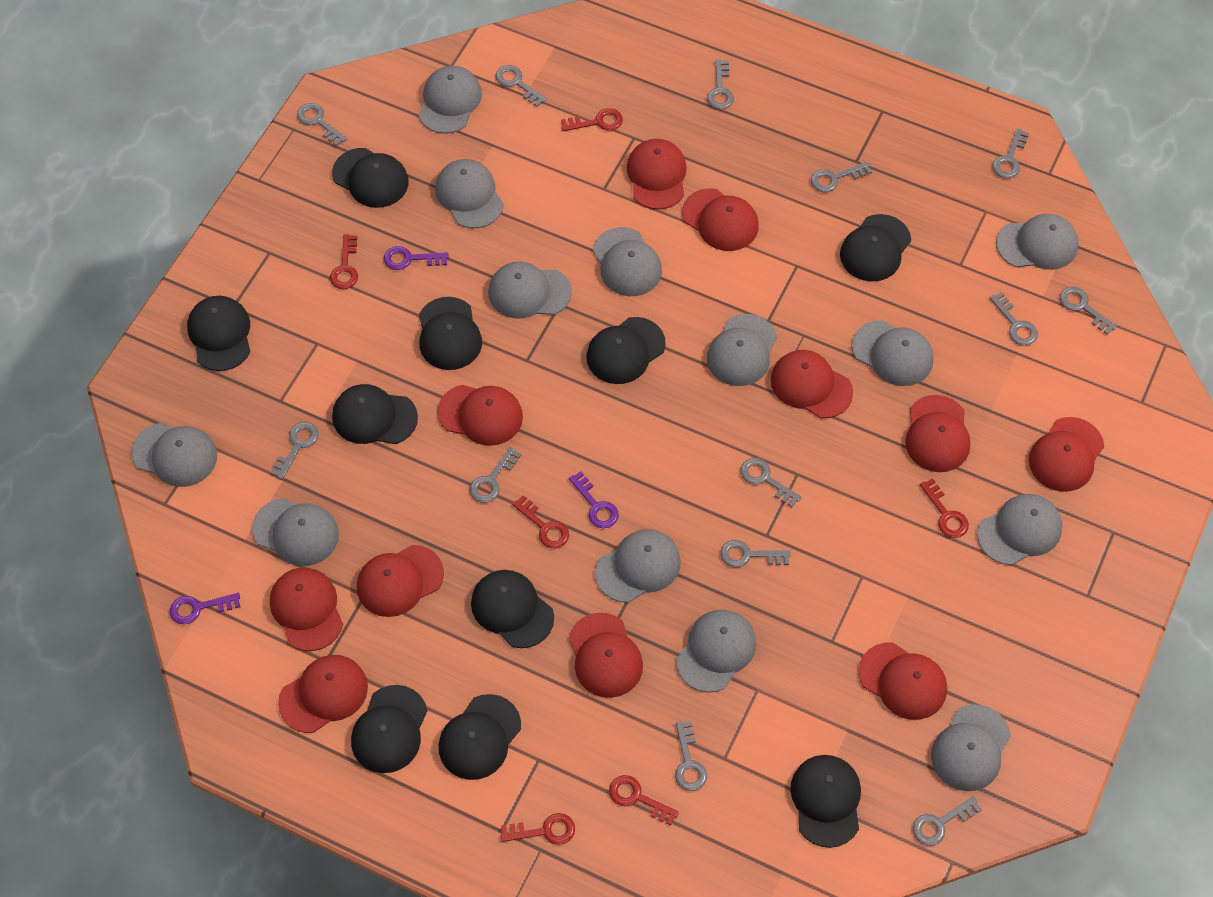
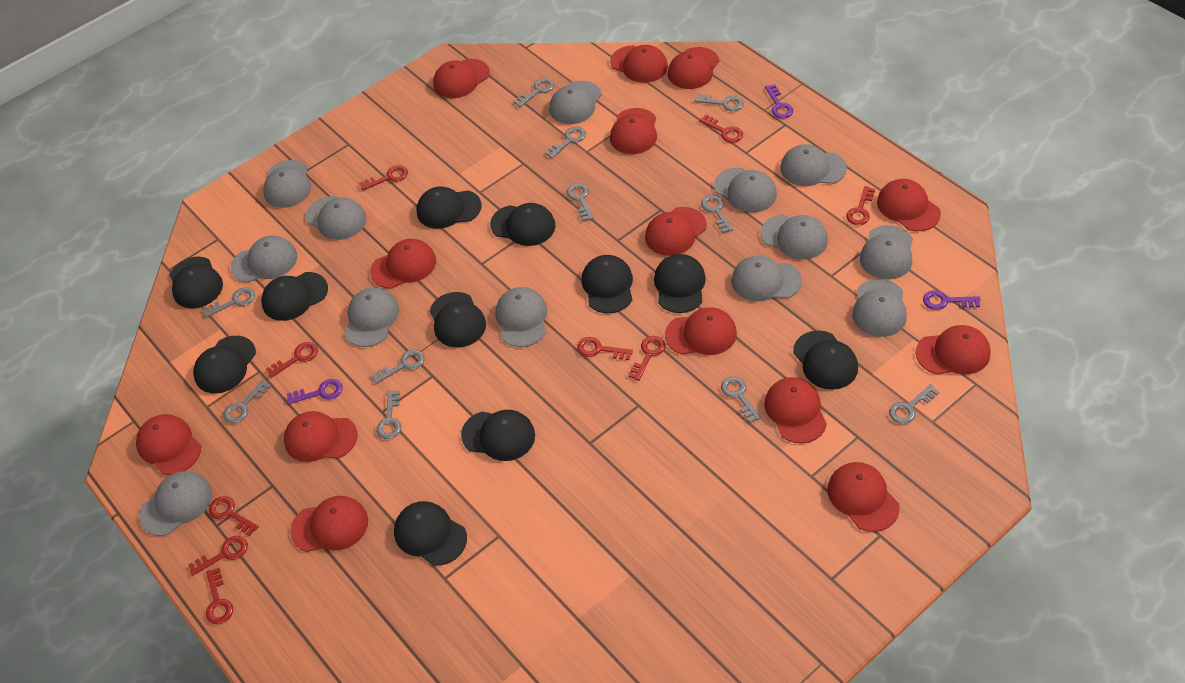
black cap: 10 -> 11
grey key: 13 -> 11
red cap: 11 -> 14
red key: 6 -> 9

